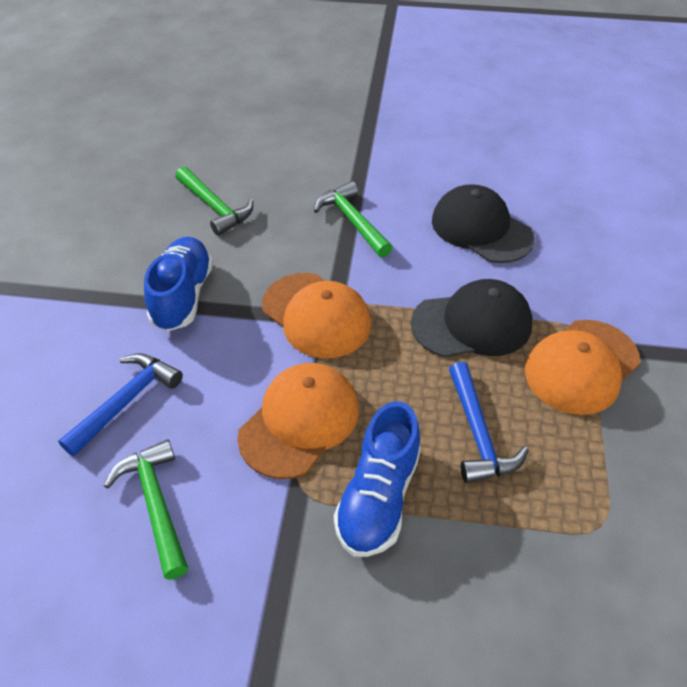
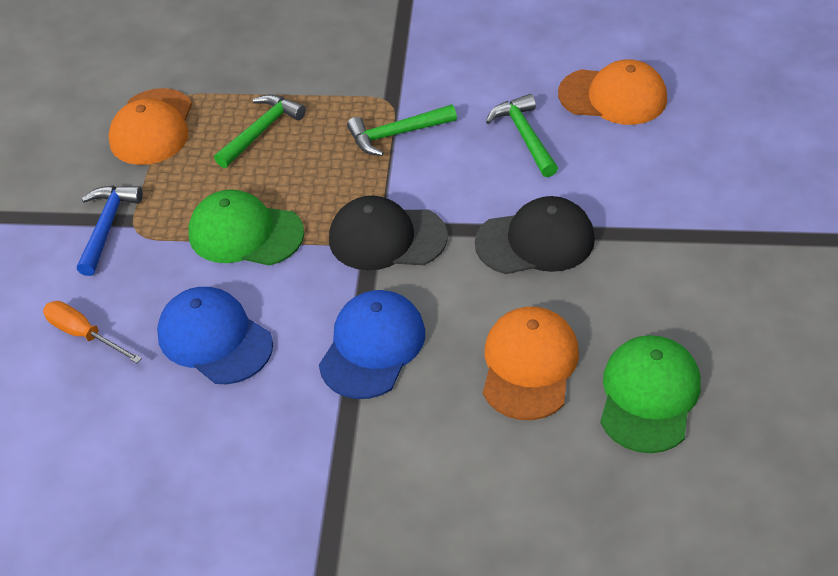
blue cap: 0 -> 2
blue hammer: 2 -> 1
blue shoe: 2 -> 0
green cap: 0 -> 2
orange screwdriver: 0 -> 1

